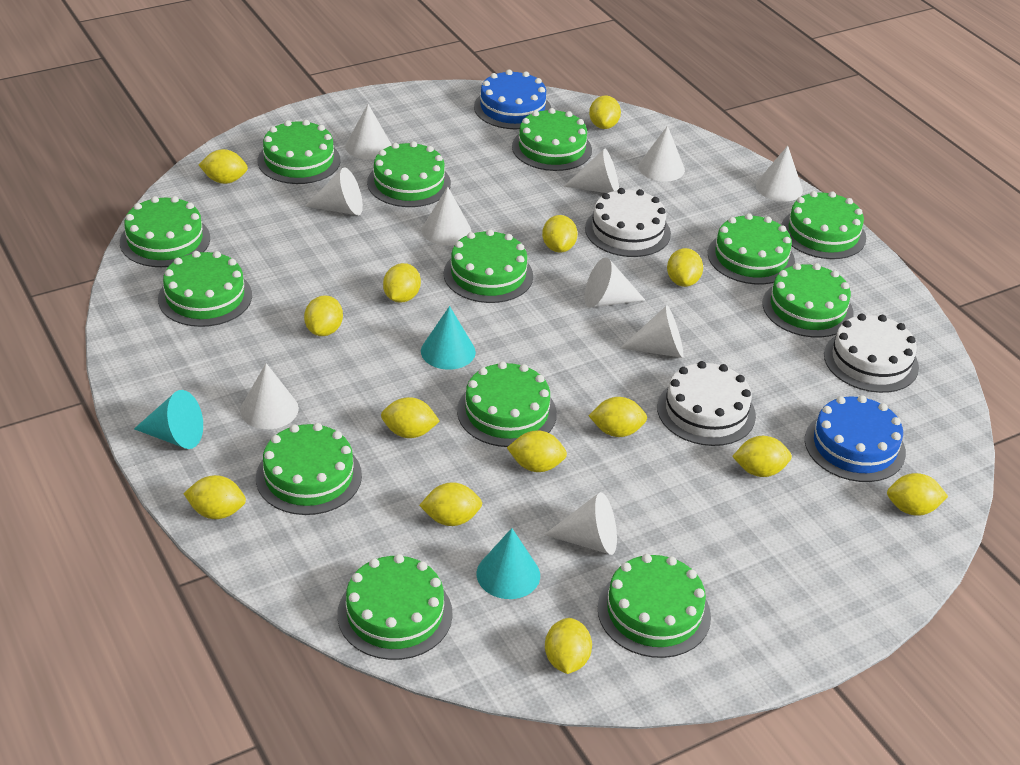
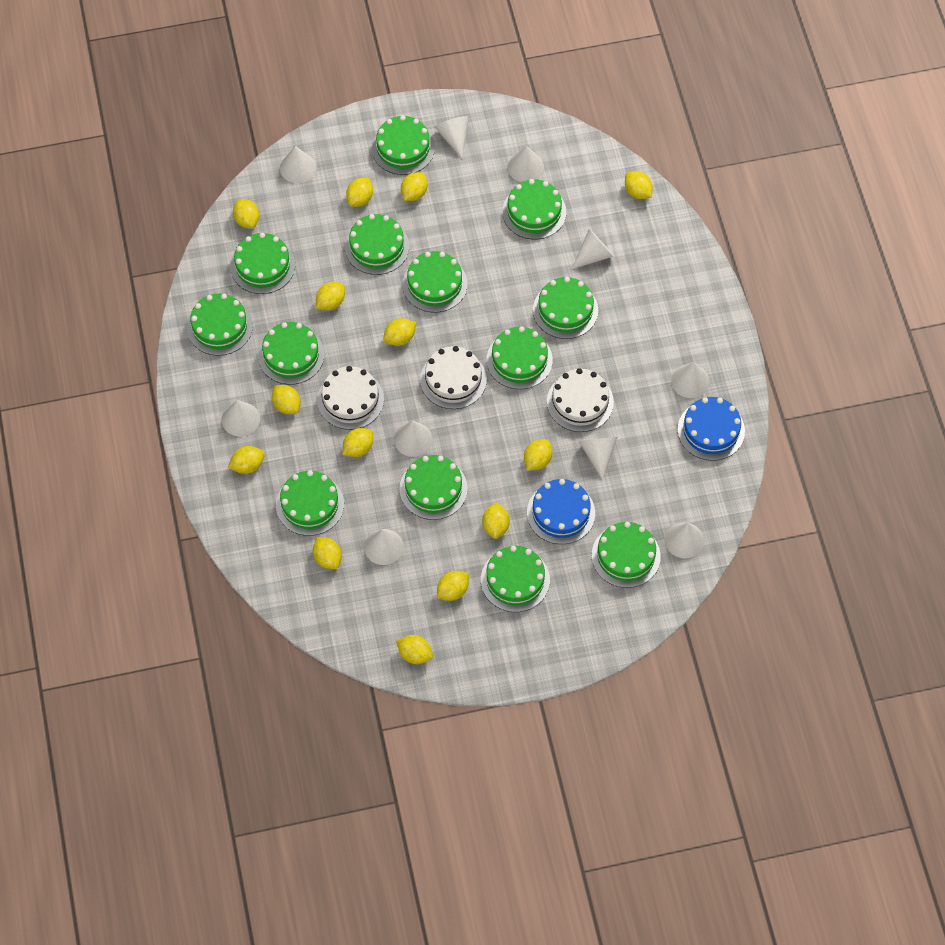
turquoise cone: 3 -> 0

